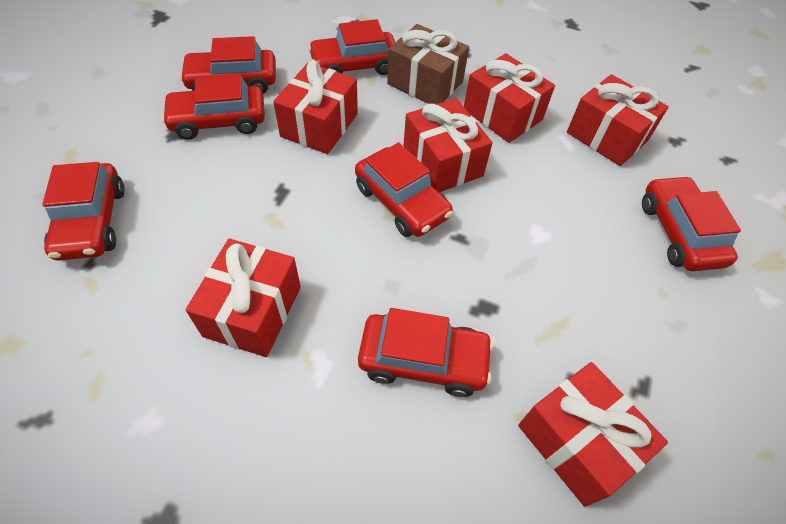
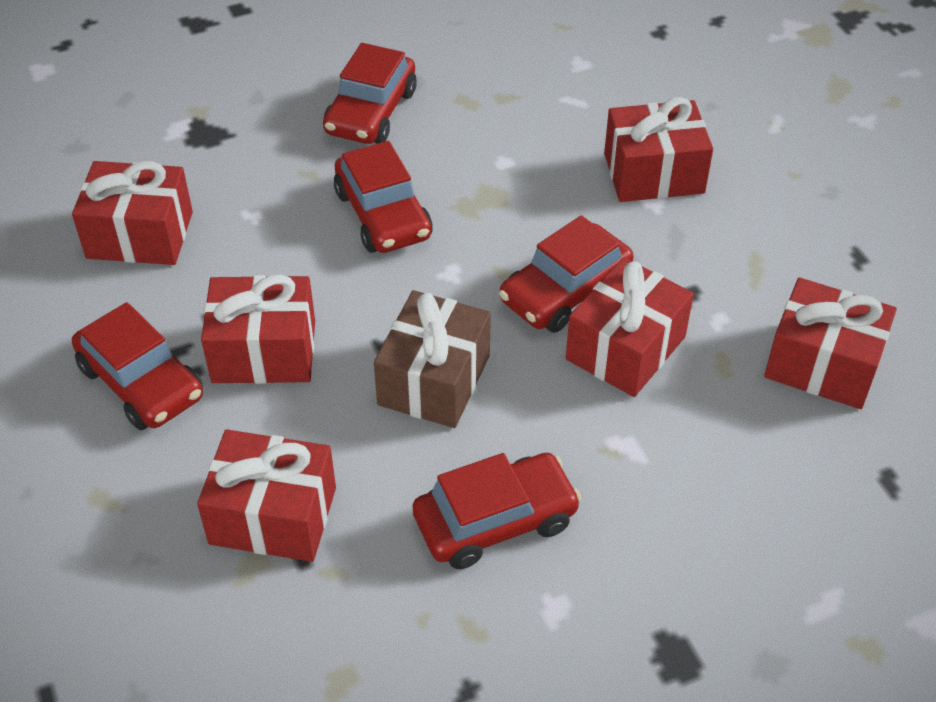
red car: 7 -> 5

